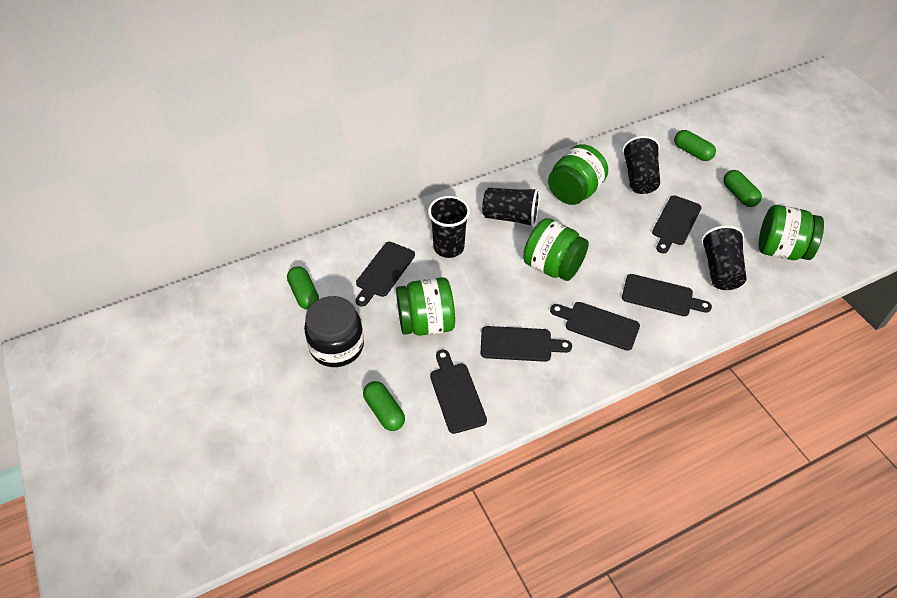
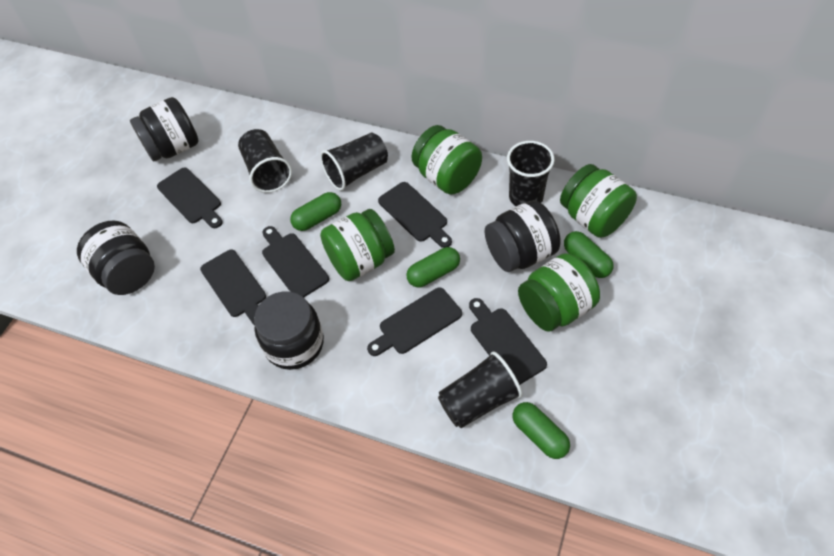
black jar: 1 -> 4

